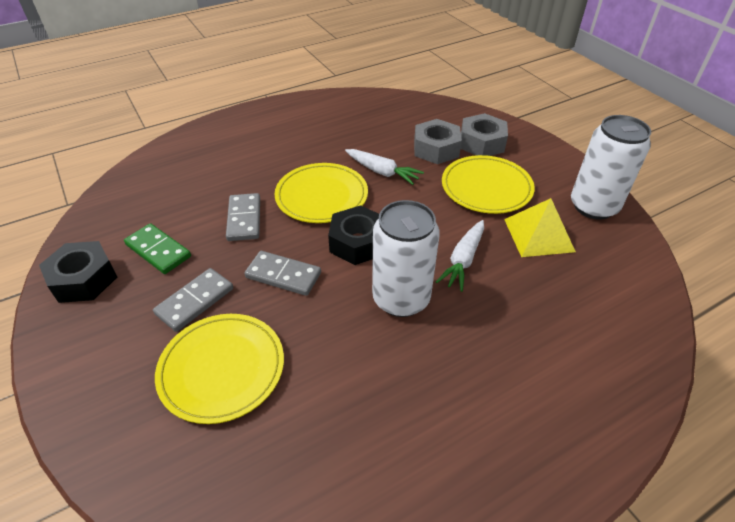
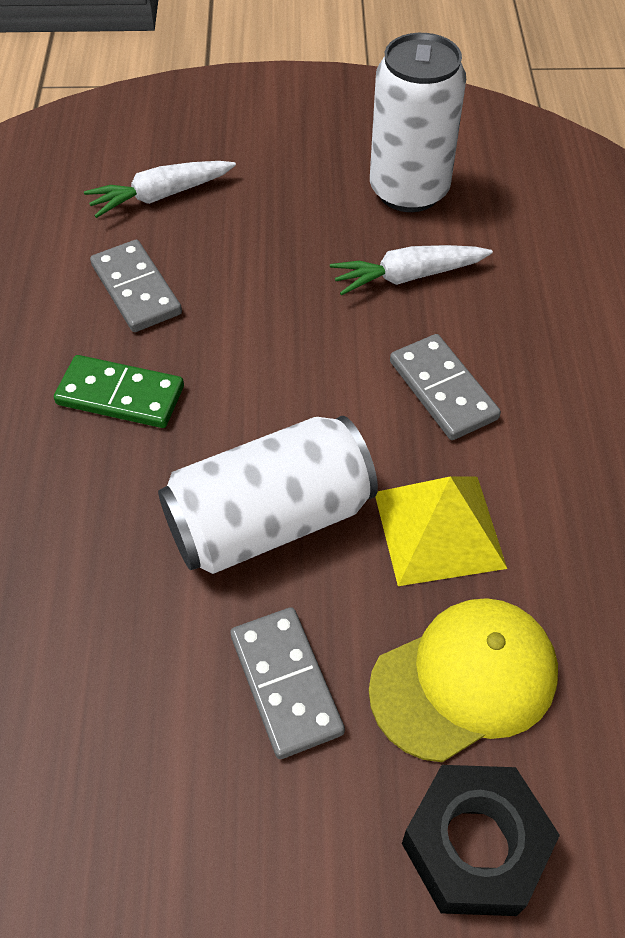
black nut: 2 -> 1
grey nut: 2 -> 0
yellow cap: 0 -> 1
yellow plate: 3 -> 0

